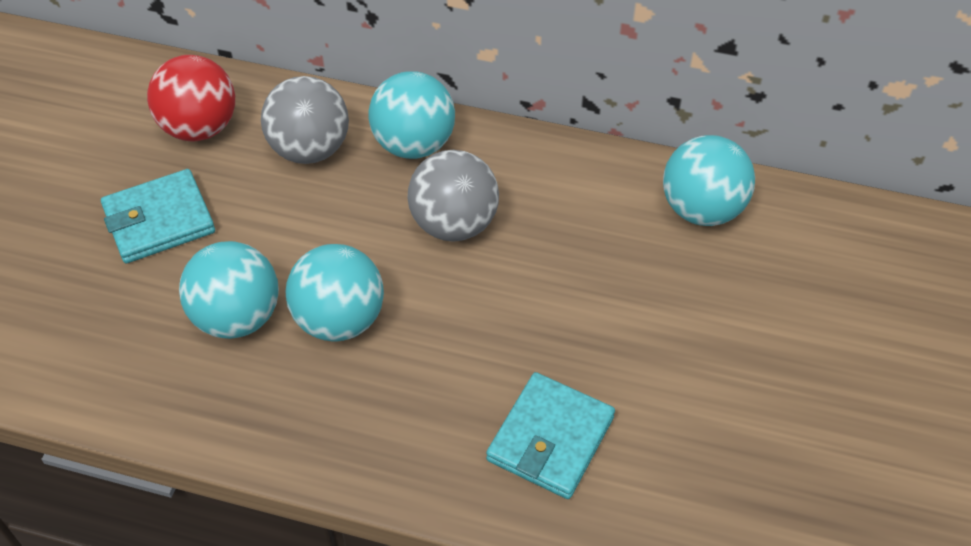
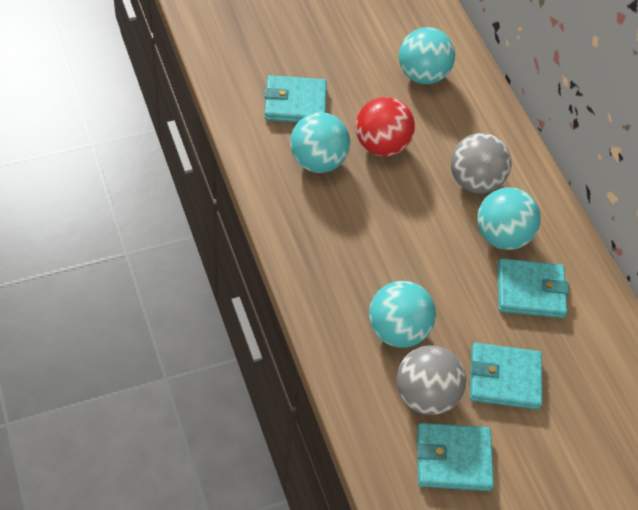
turquoise wallet: 2 -> 4

